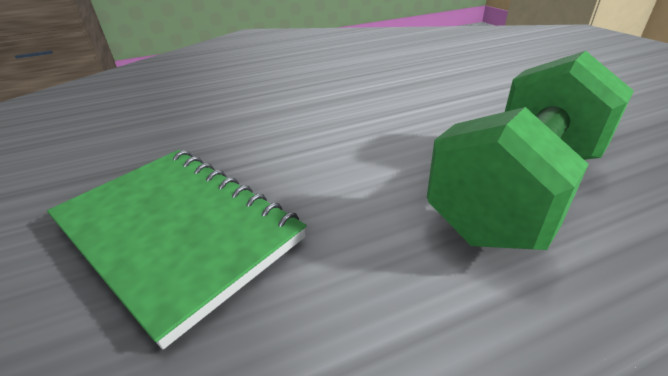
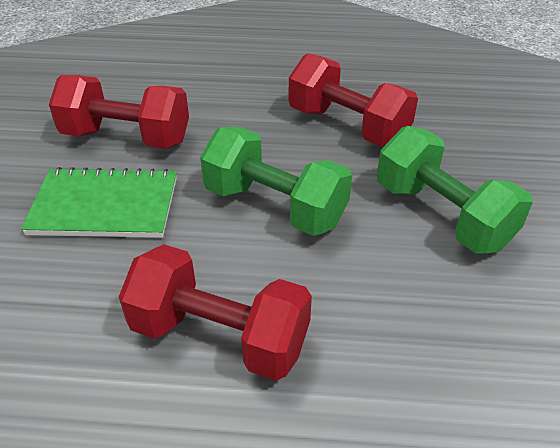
green dumbbell: 1 -> 2
red dumbbell: 0 -> 3

